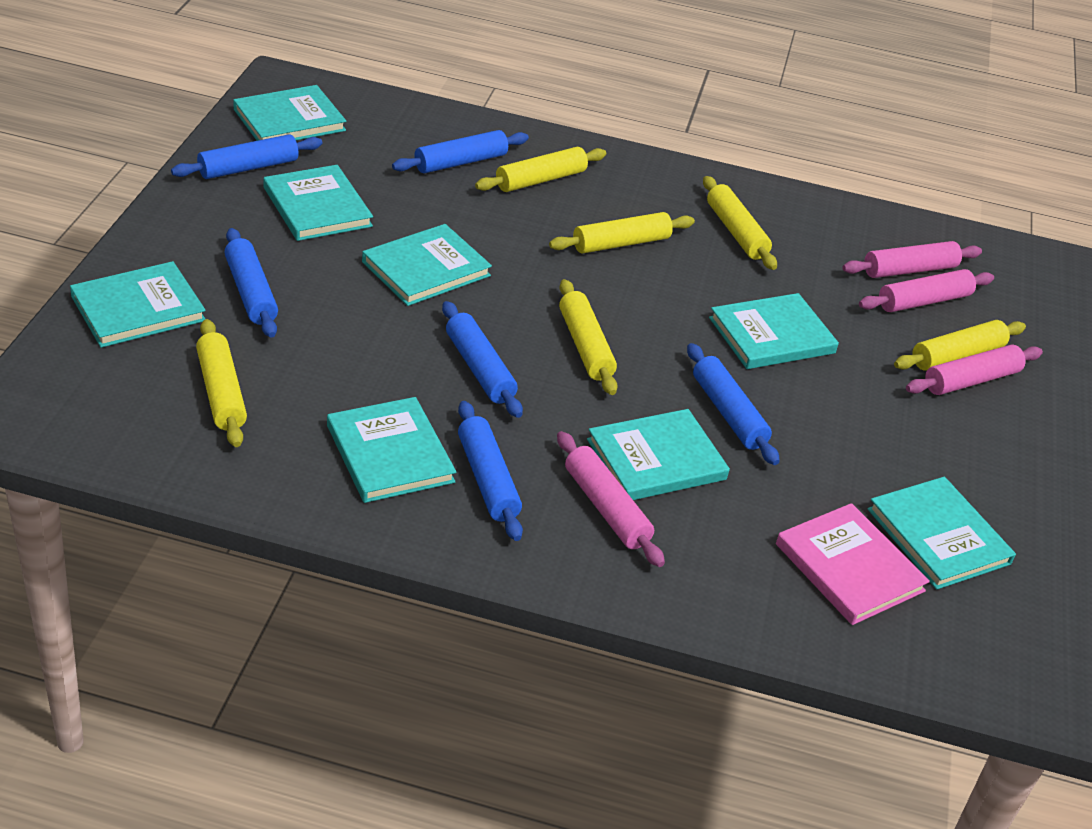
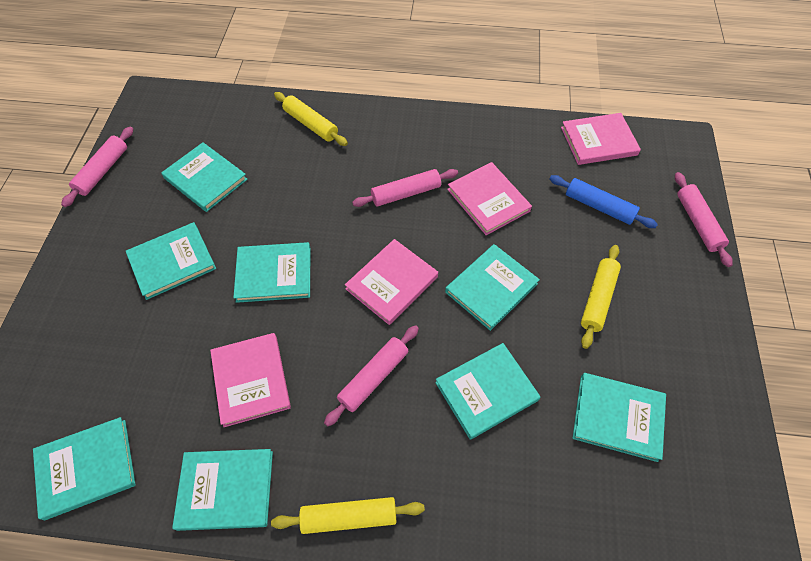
blue rolling pin: 6 -> 1
pink book: 1 -> 4
yellow rolling pin: 6 -> 3

